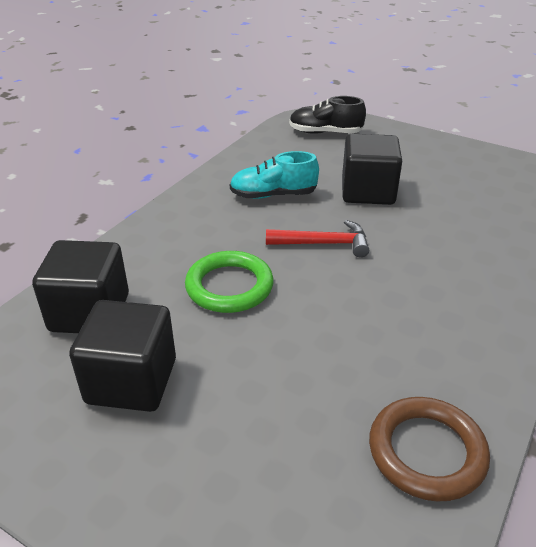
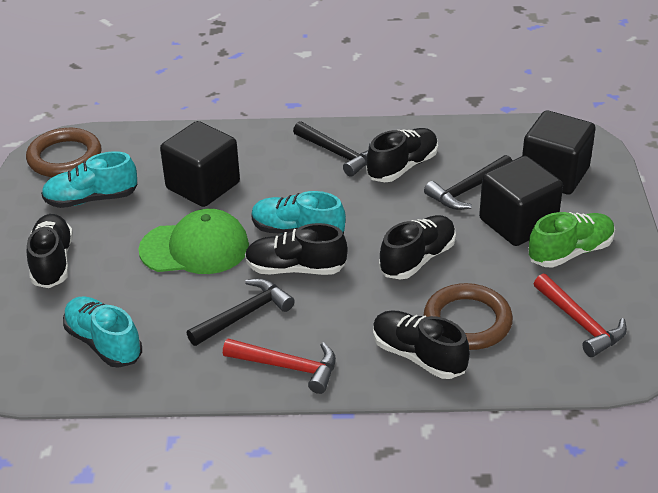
black hammer: 0 -> 3
black shoe: 1 -> 5
brown ring: 1 -> 2
green cap: 0 -> 1
green ring: 1 -> 0
green shoe: 0 -> 1
red hammer: 1 -> 2
turquoise shoe: 1 -> 3

